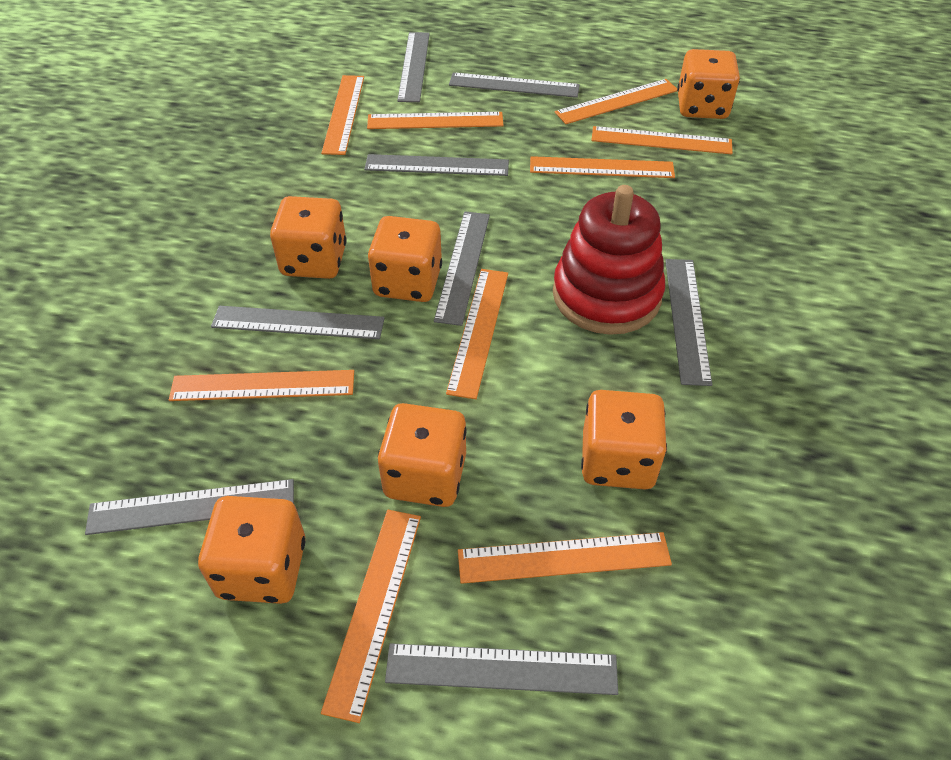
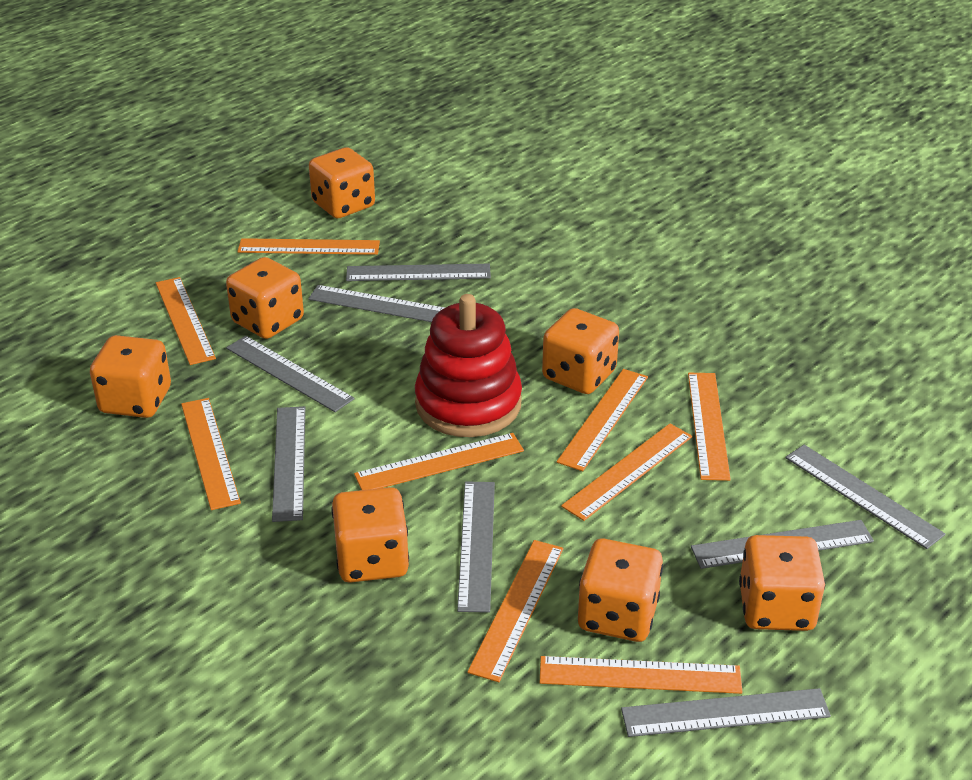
orange dice: 6 -> 7

